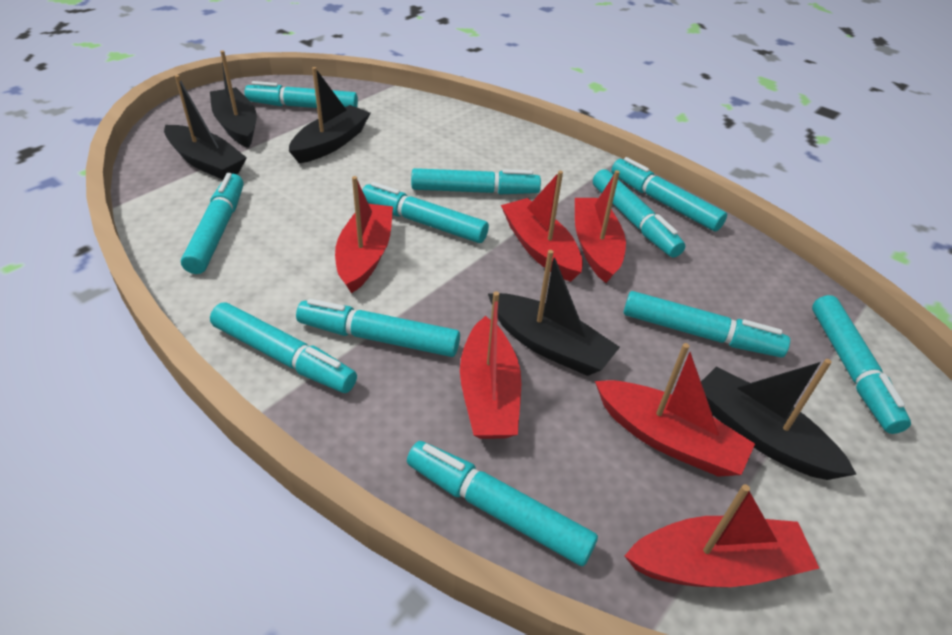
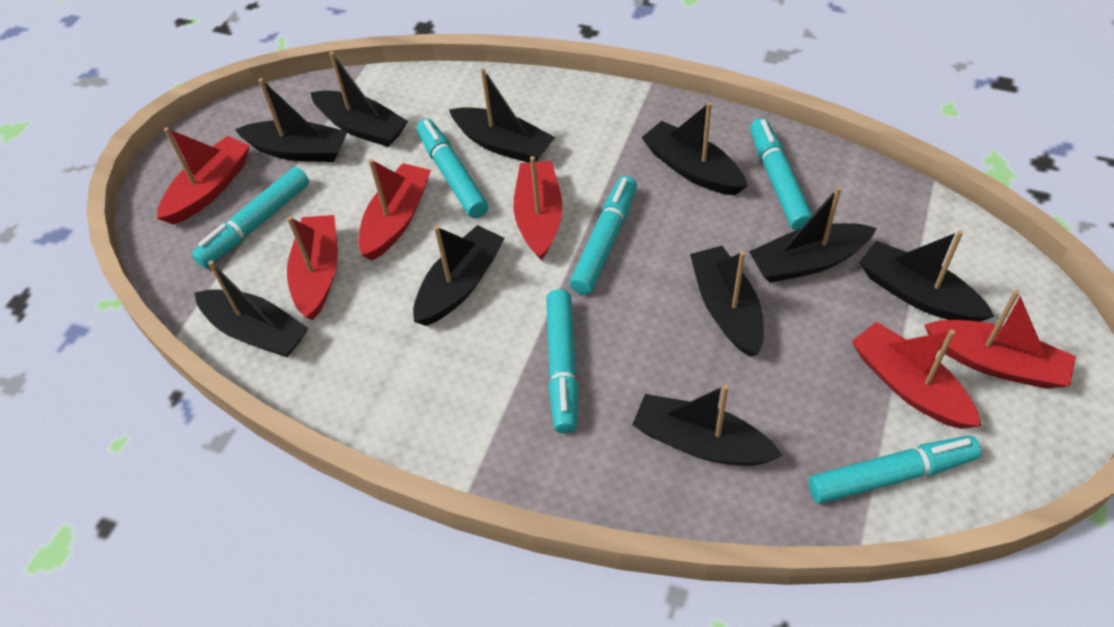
black boat: 5 -> 10
turquoise marker: 11 -> 6

